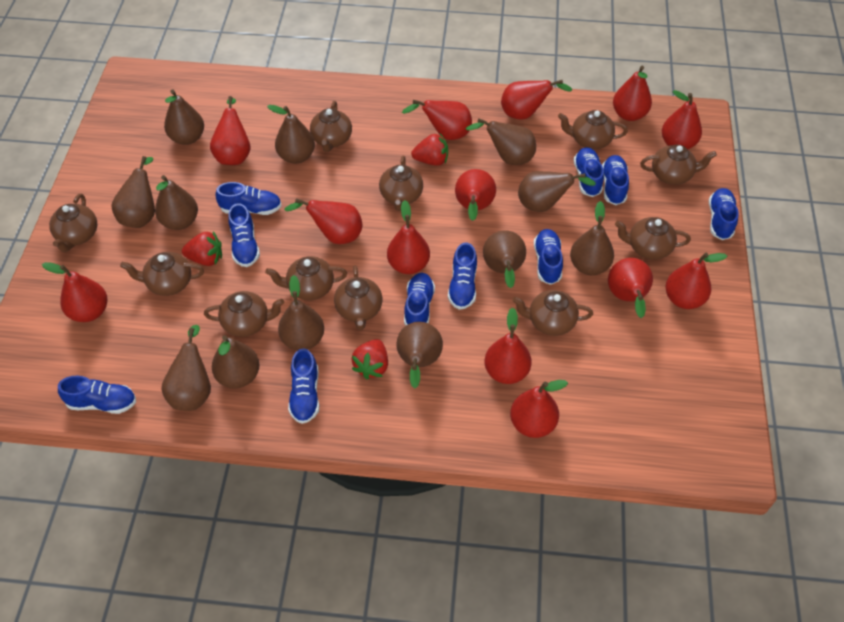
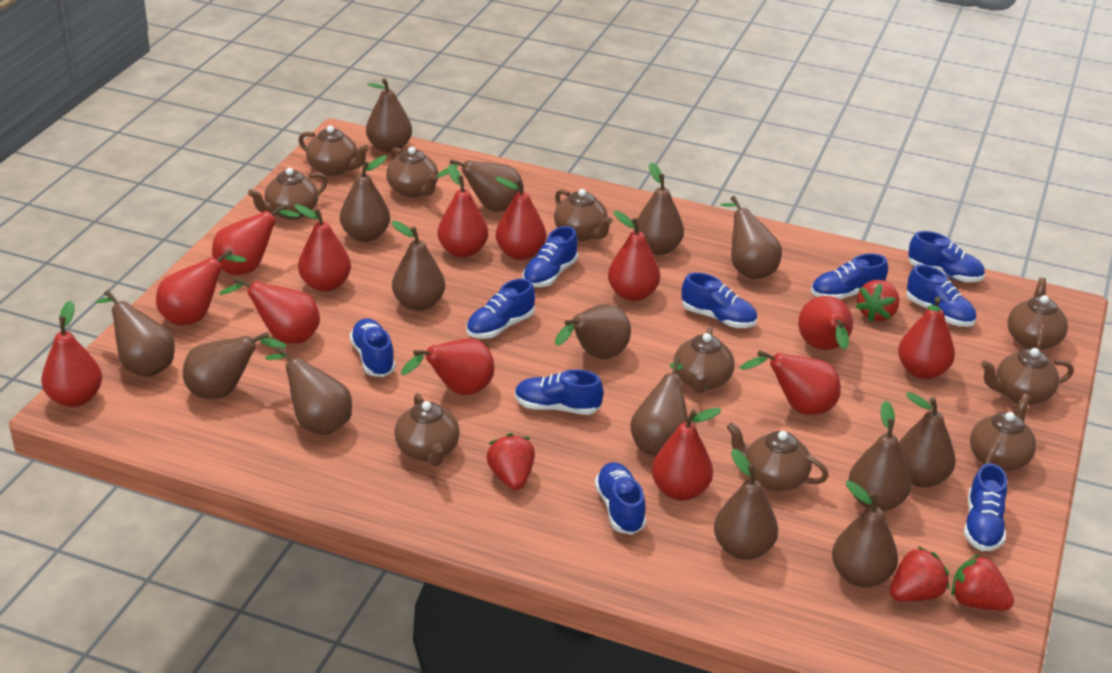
brown pear: 12 -> 15
brown teapot: 11 -> 10
red strawberry: 3 -> 4

